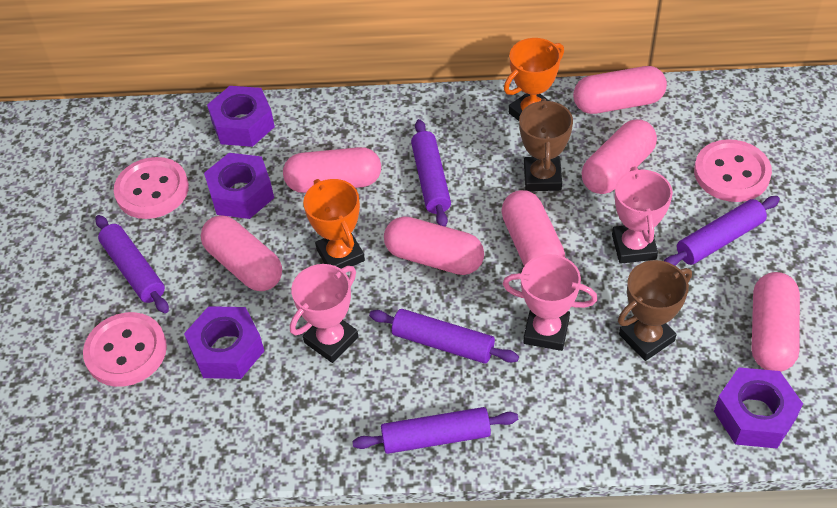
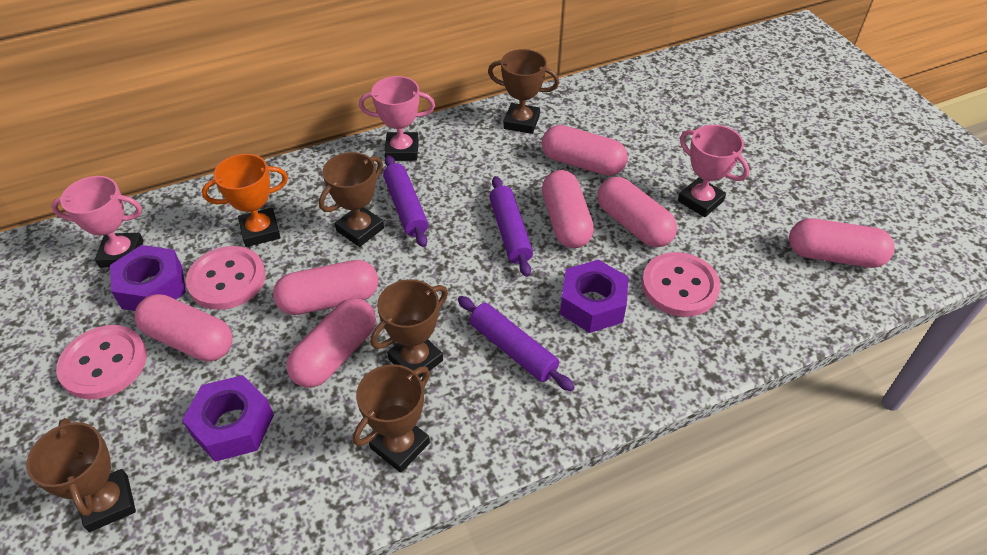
brown trophy: 2 -> 5
orange trophy: 2 -> 1
purple nut: 4 -> 3
purple rolling pin: 5 -> 3

